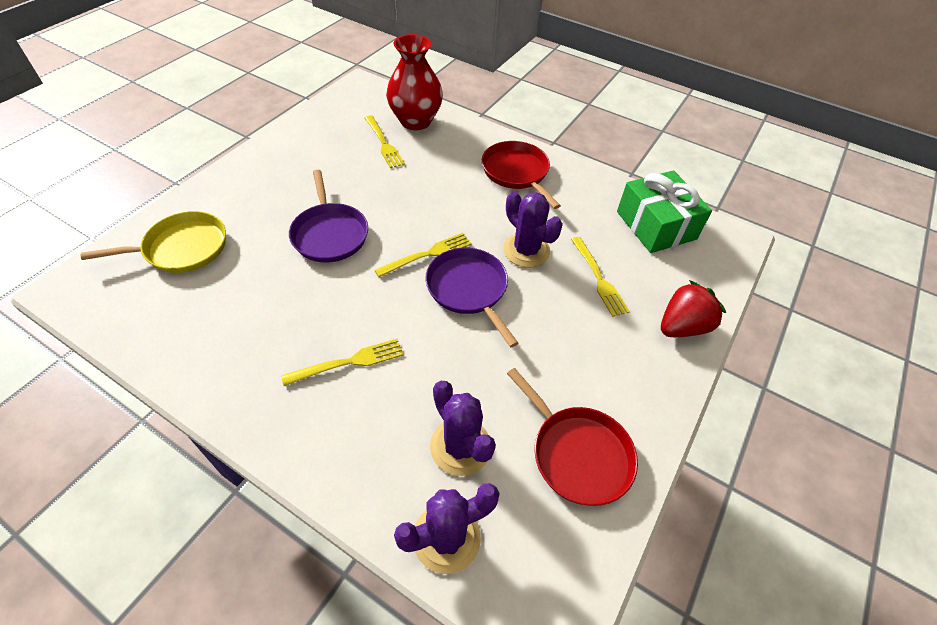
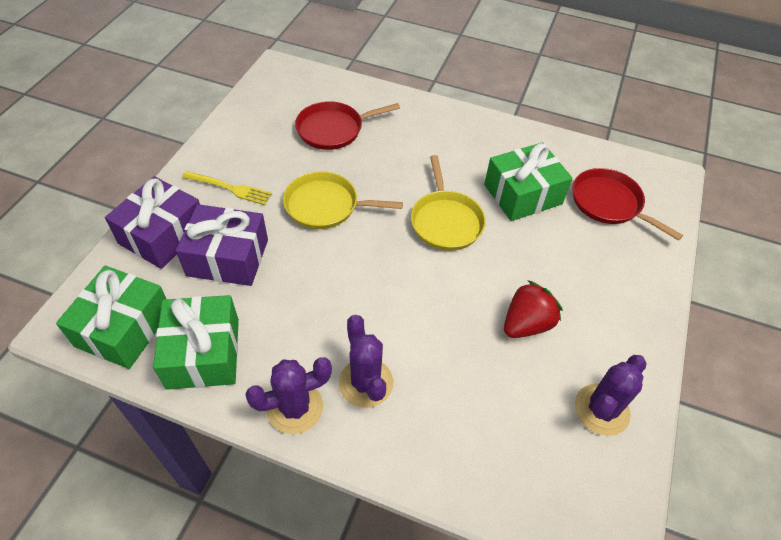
green gift: 1 -> 3
purple gift: 0 -> 2
purple pan: 2 -> 0
red vase: 1 -> 0
yellow fork: 4 -> 1
yellow pan: 1 -> 2

